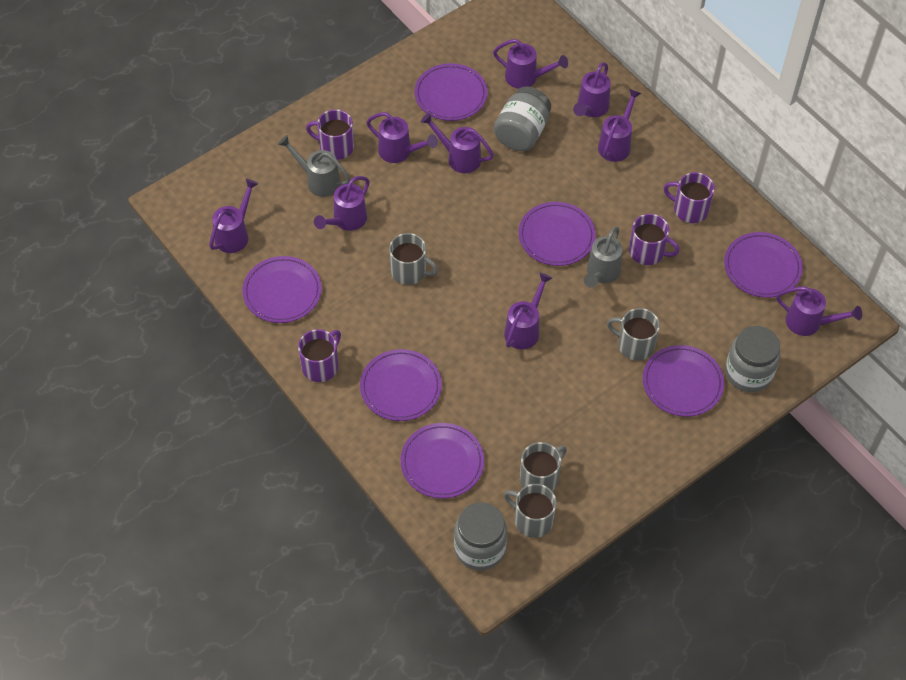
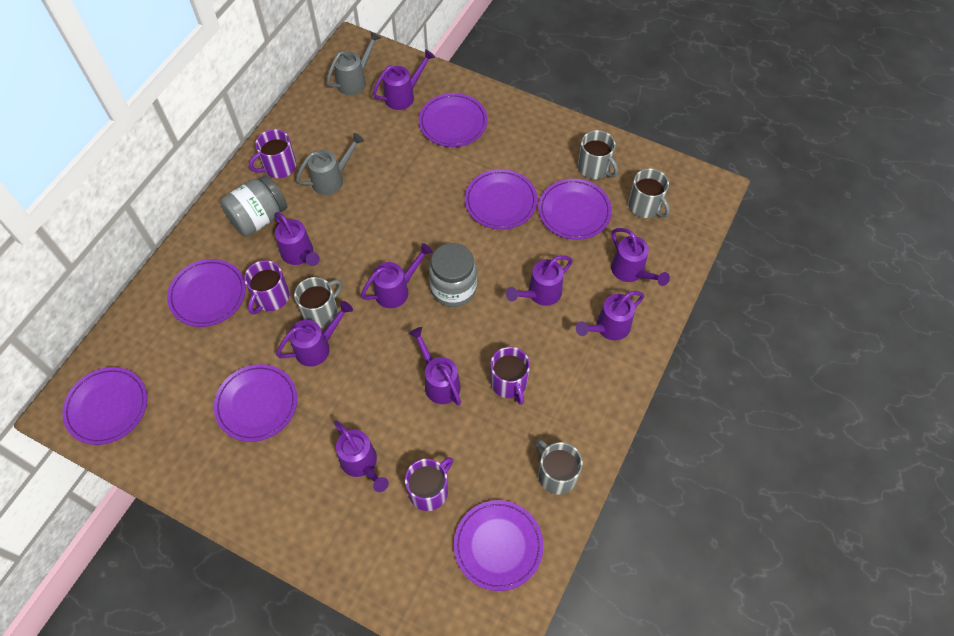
grey jar: 3 -> 2

